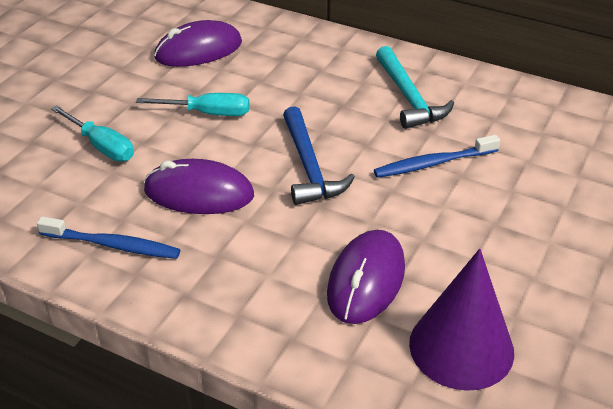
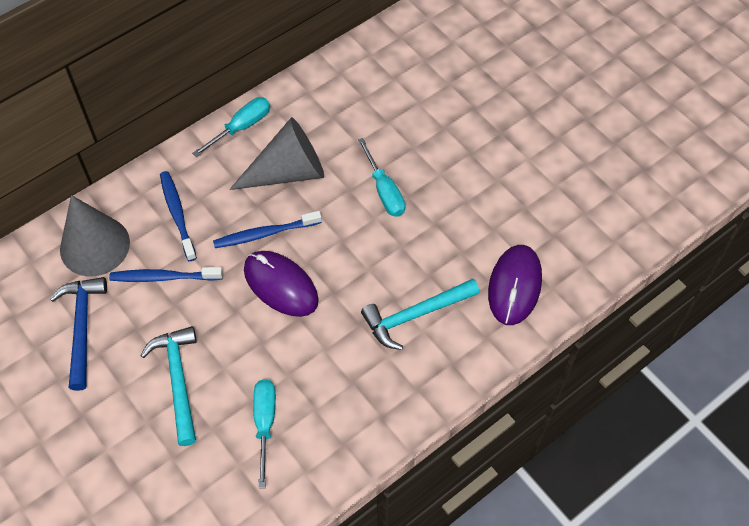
blue toothbrush: 2 -> 3
grey cone: 0 -> 2
purple cone: 1 -> 0
purple mouse: 3 -> 2
turquoise hammer: 1 -> 2
turquoise screwdriver: 2 -> 3

